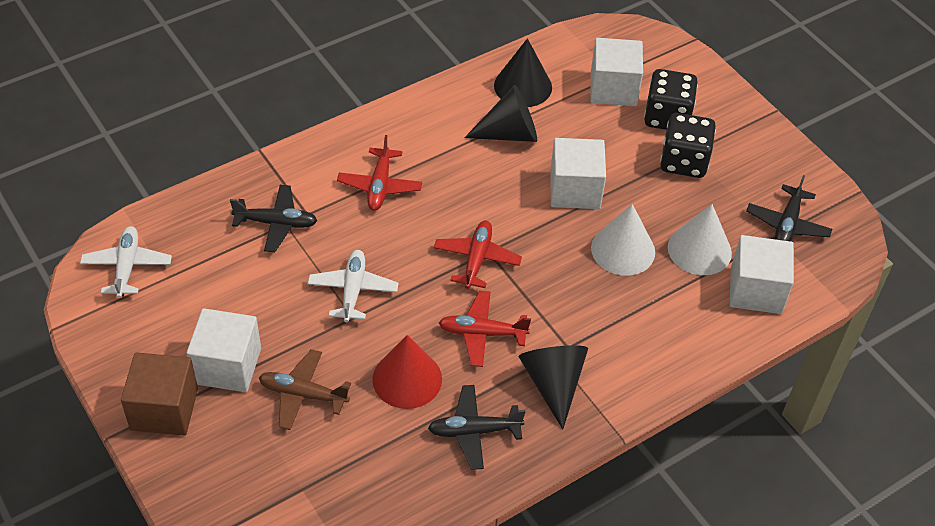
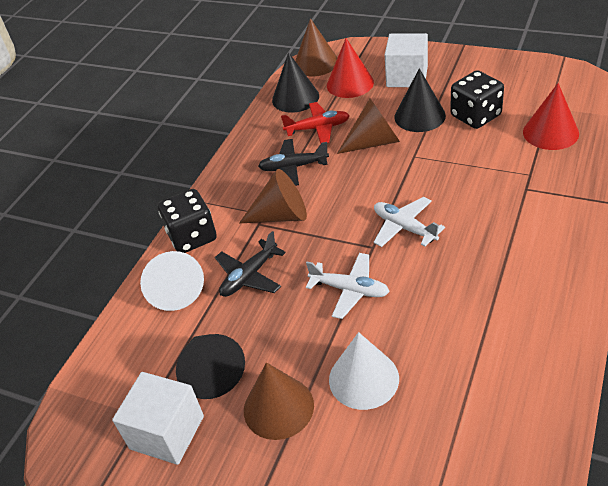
black plane: 3 -> 2
brown cone: 0 -> 4
brown cube: 1 -> 0
brown plane: 1 -> 0
red cone: 1 -> 2
red plane: 3 -> 1
white cube: 4 -> 2

